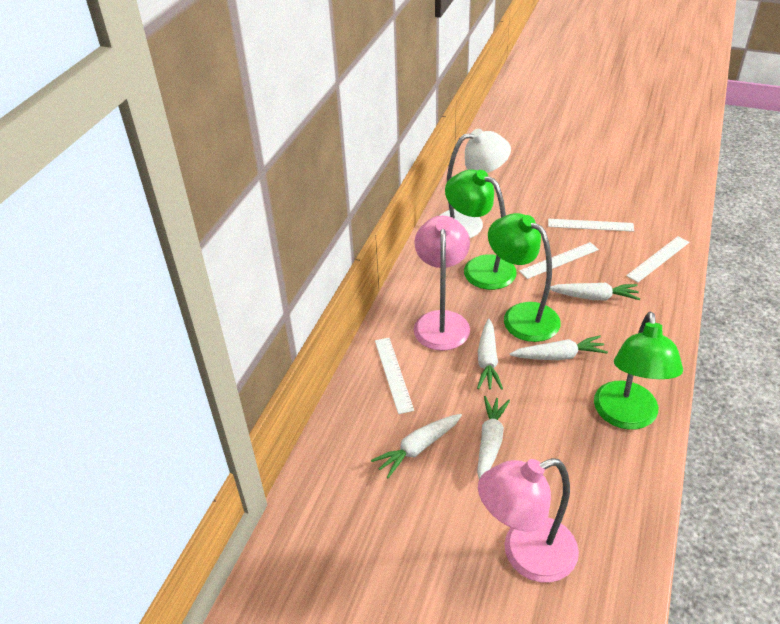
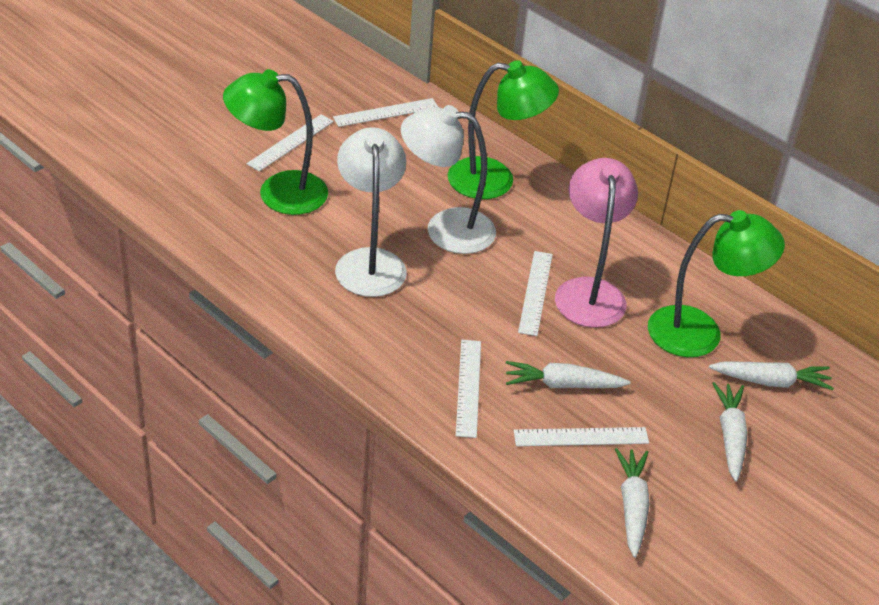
pink lamp: 2 -> 1
white carrot: 5 -> 4
white lamp: 1 -> 2
white ruler: 4 -> 5

